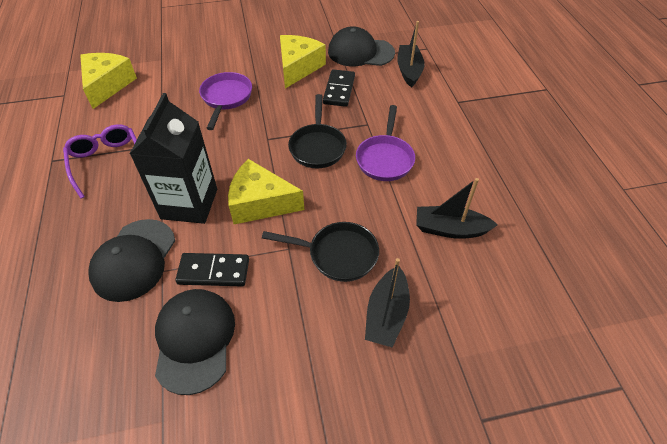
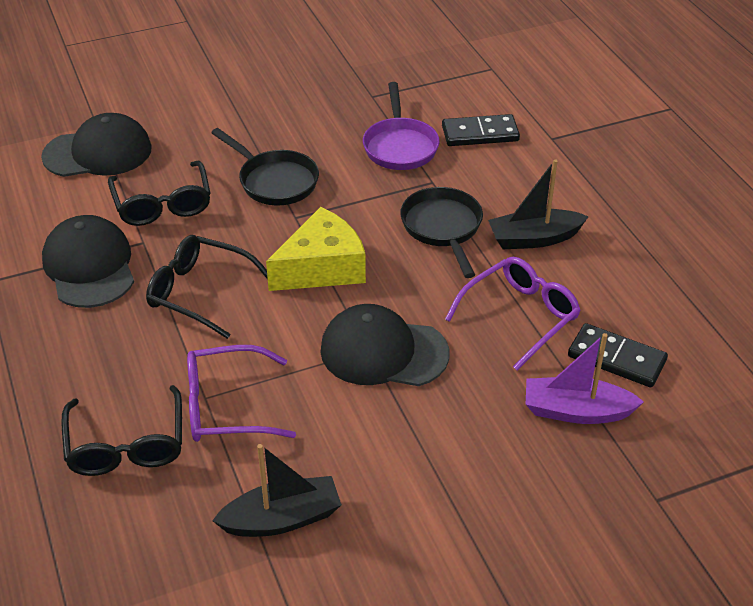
black boat: 3 -> 2
black carton: 1 -> 0
black glasses: 0 -> 3
purple boat: 0 -> 1
purple glasses: 1 -> 2
purple pan: 2 -> 1
yellow cheese: 3 -> 1

